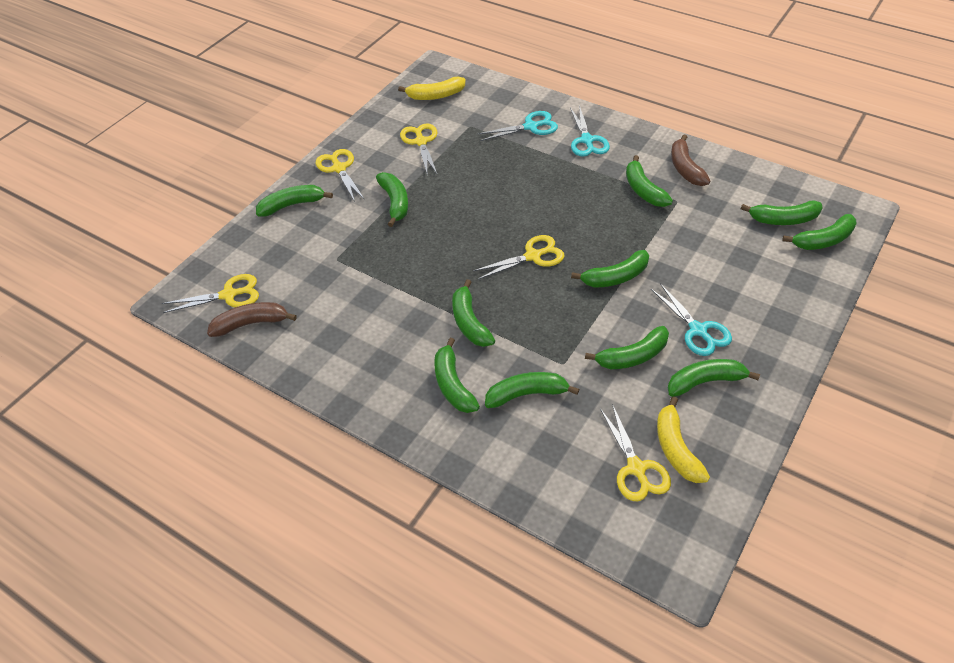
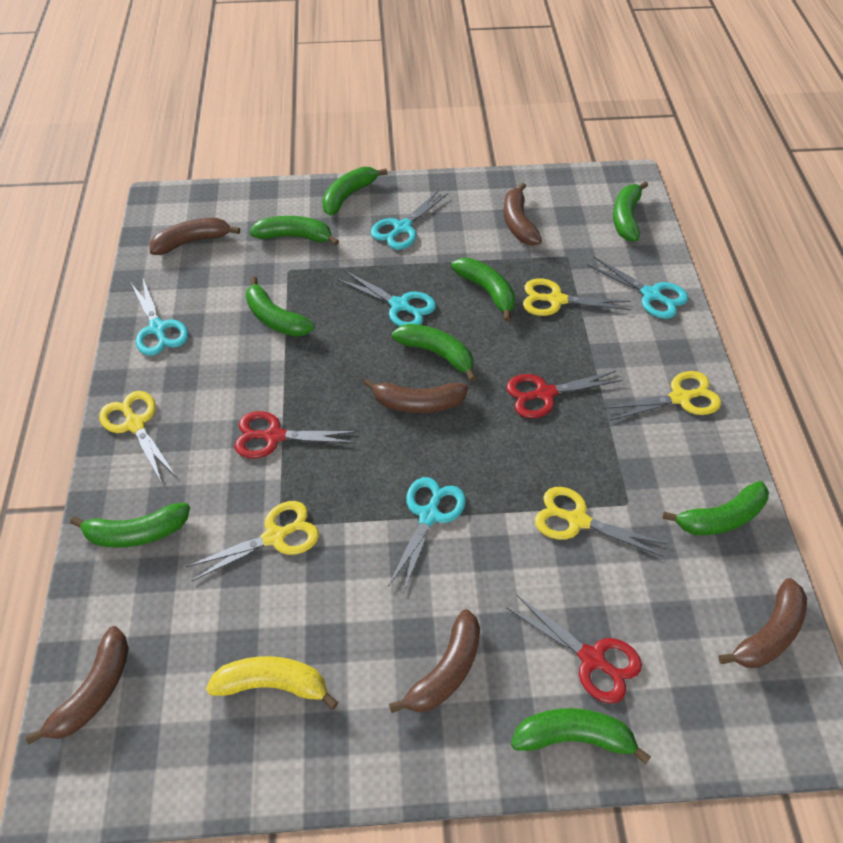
brown banana: 2 -> 6
green banana: 11 -> 9
red scissors: 0 -> 3
turquoise scissors: 3 -> 5
yellow banana: 2 -> 1

